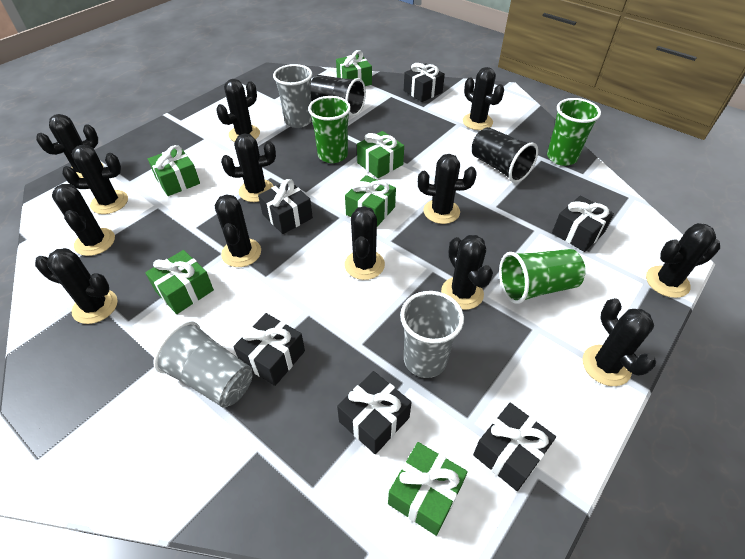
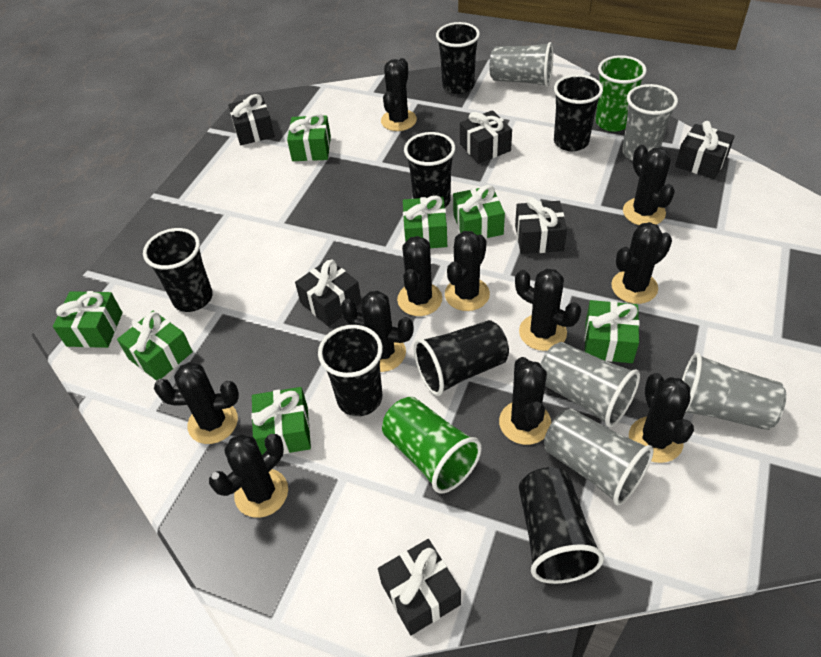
black cactus: 13 -> 11
black cup: 2 -> 7
green cup: 3 -> 2
green gift: 6 -> 7
grey cup: 3 -> 5

